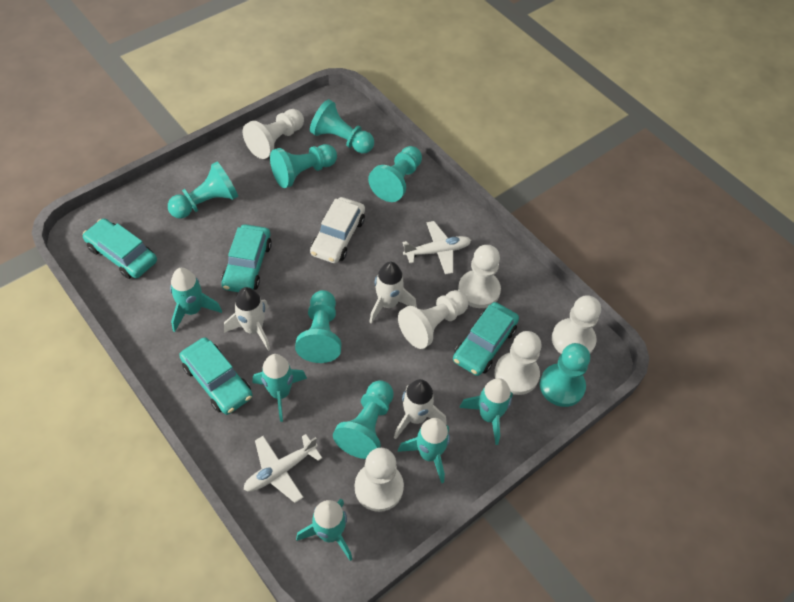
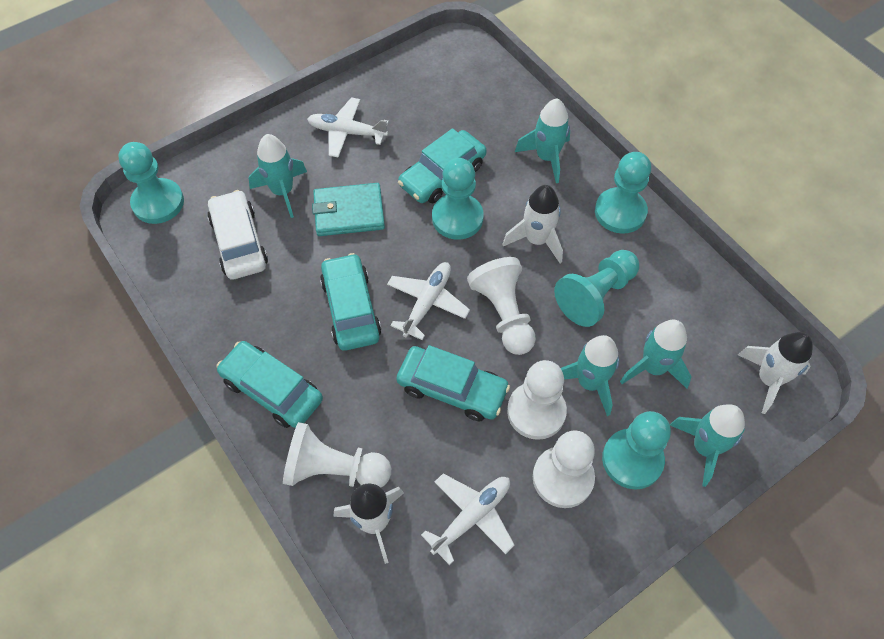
turquoise pawn: 7 -> 5
turquoise wallet: 0 -> 1
white pawn: 6 -> 4
white plane: 2 -> 3

